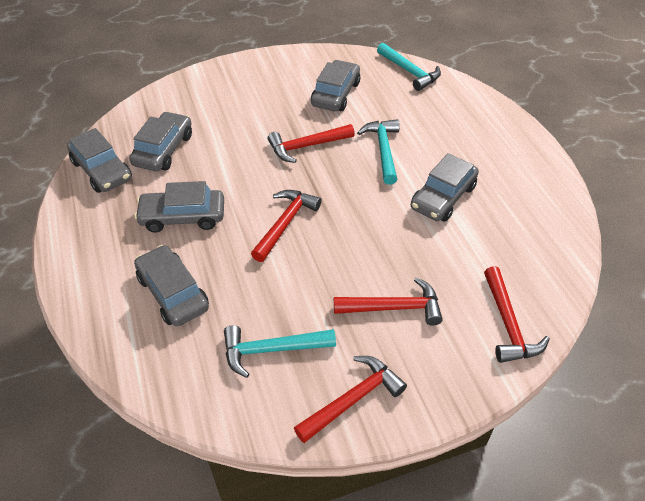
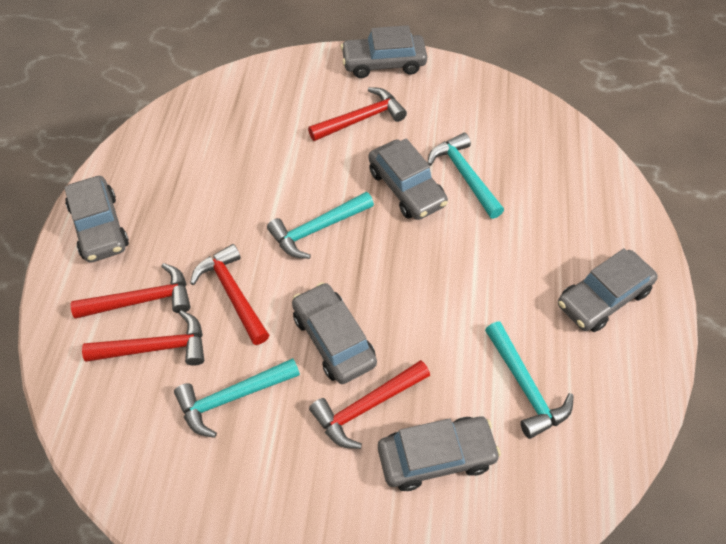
turquoise hammer: 3 -> 4

